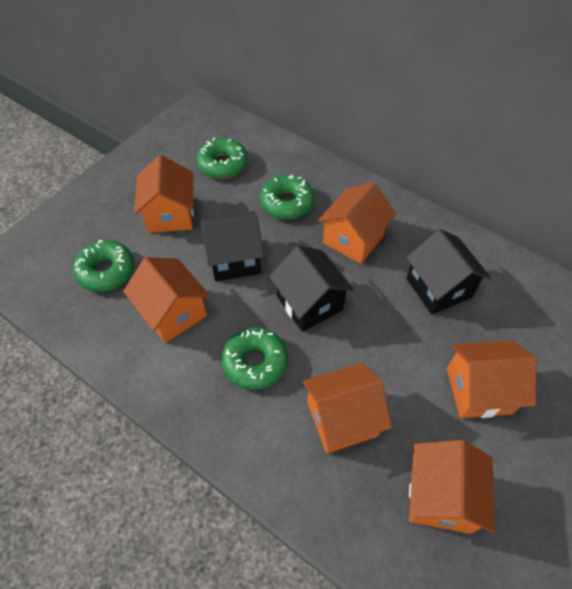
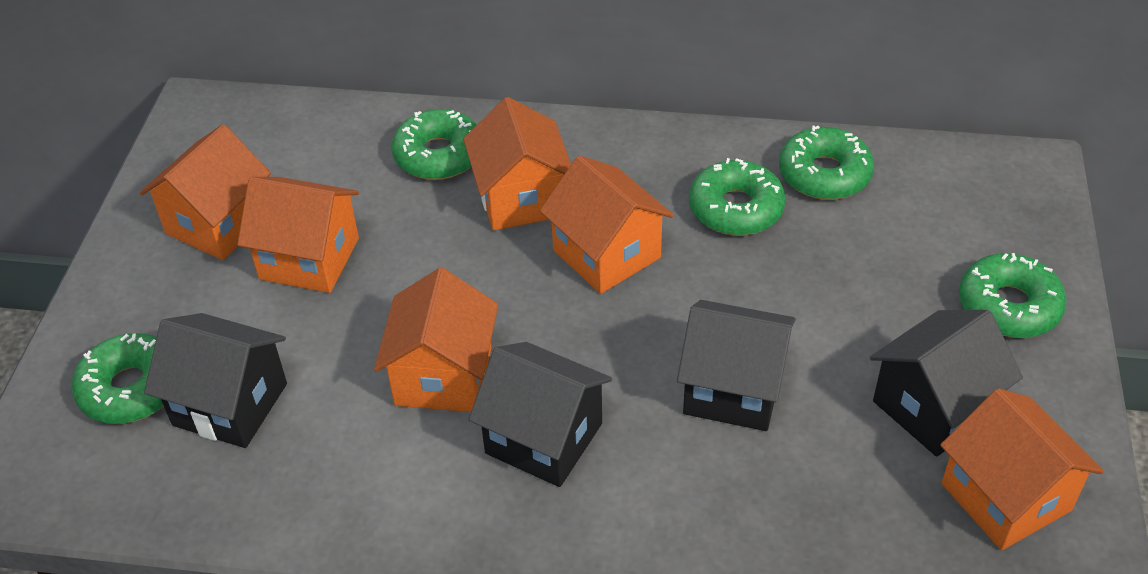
black house: 3 -> 4
green donut: 4 -> 5

